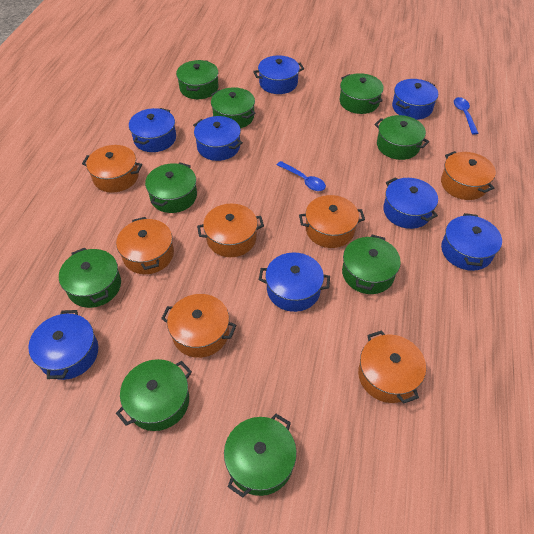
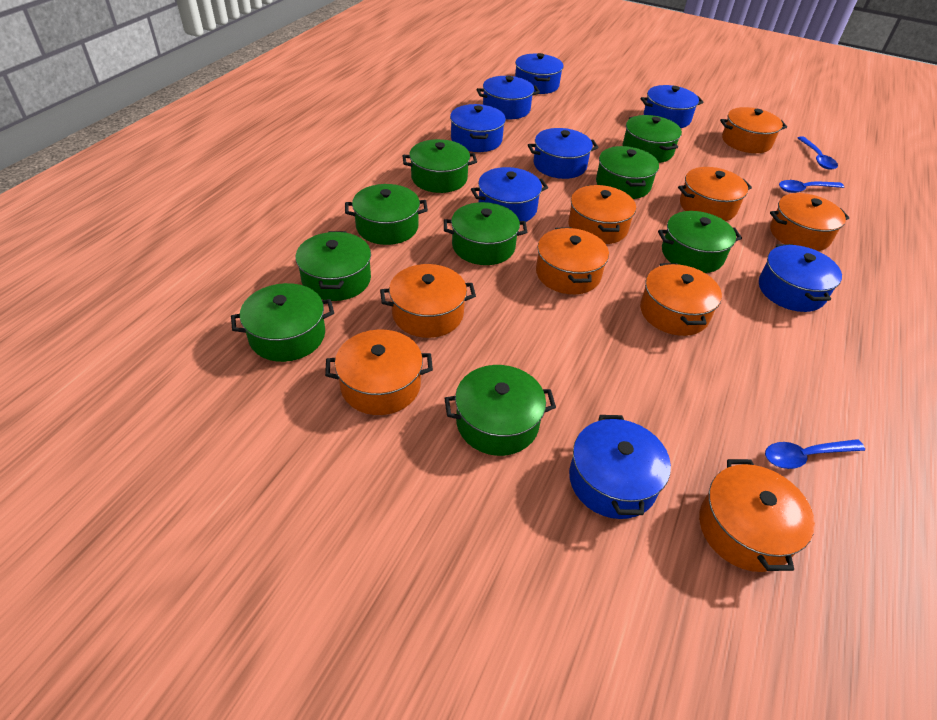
blue spoon: 2 -> 3
orange pot: 7 -> 9

